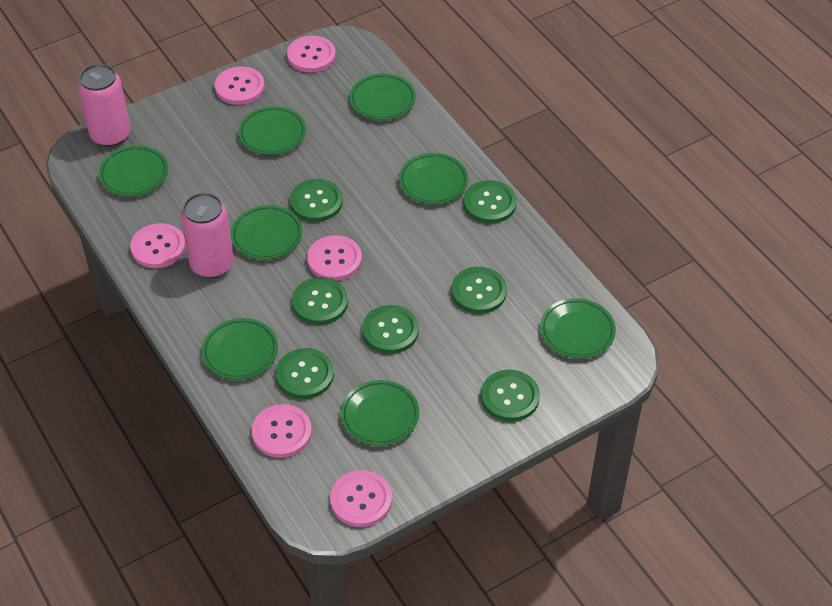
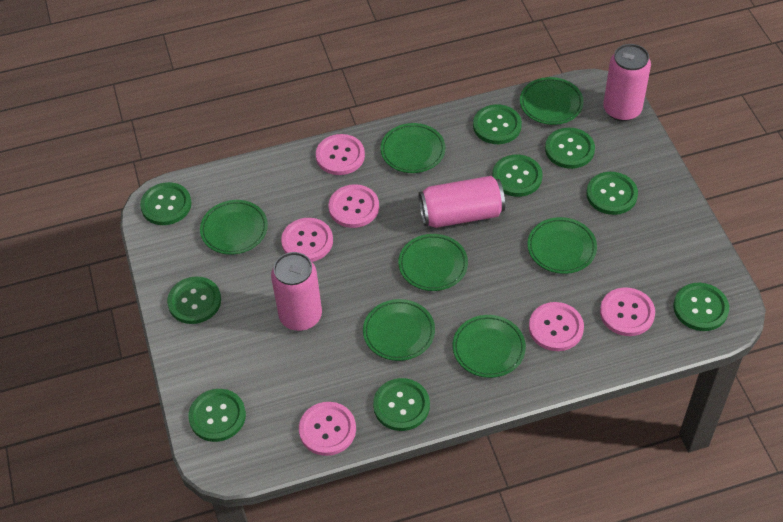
green button: 7 -> 9
green plate: 8 -> 7
pink can: 2 -> 3

